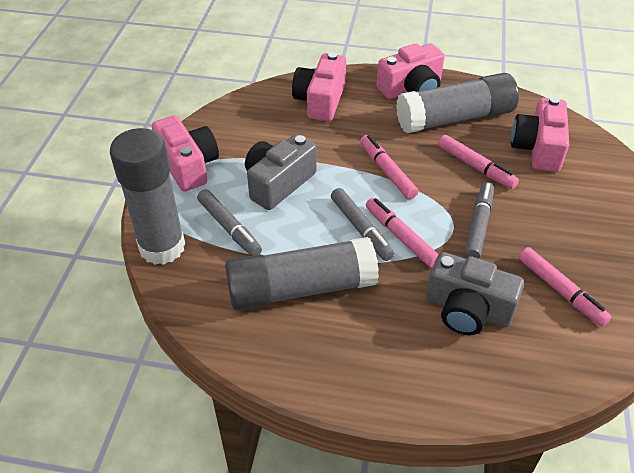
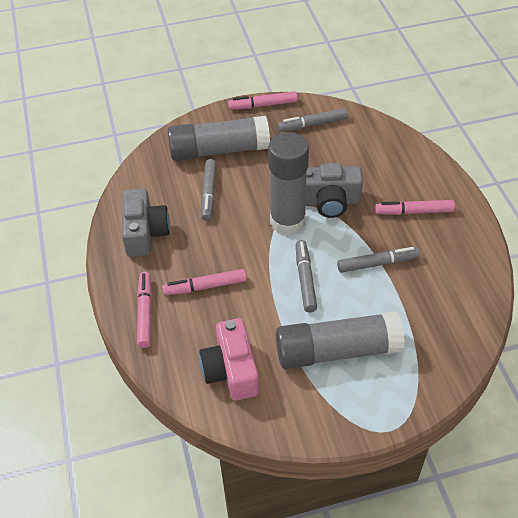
grey marker: 3 -> 4
pink camera: 4 -> 1

